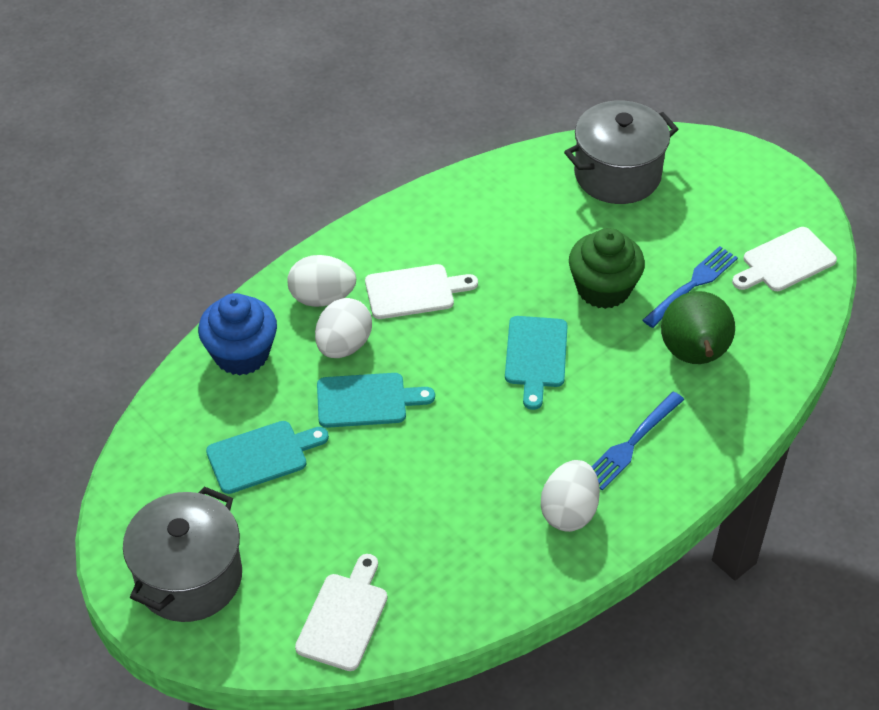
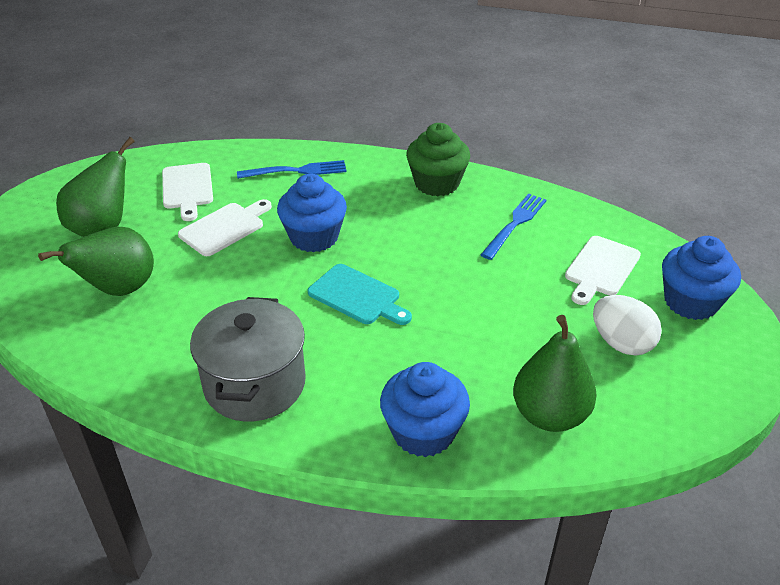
blue cupcake: 1 -> 3
green pear: 1 -> 3
grey pot: 2 -> 1
turquoise cutting board: 3 -> 1
white egg: 3 -> 1

